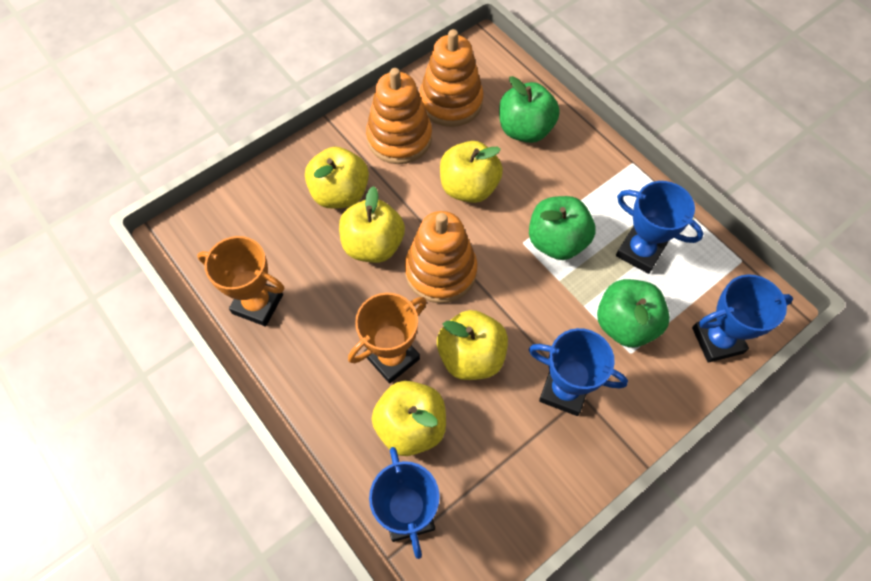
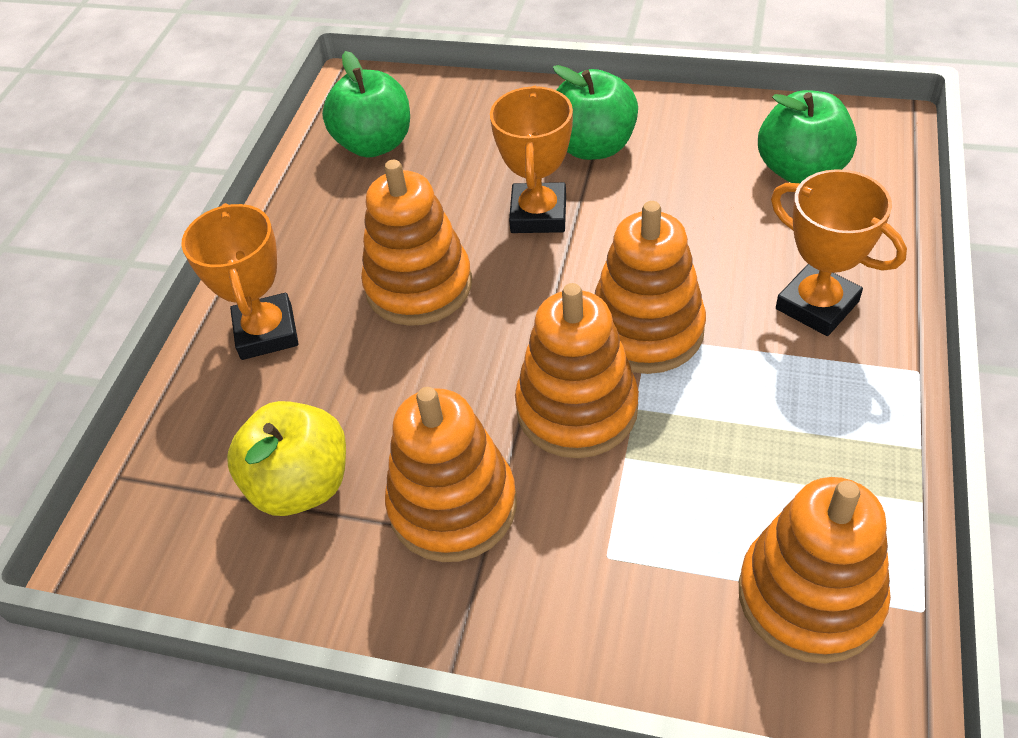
blue trophy: 4 -> 0
orange stacking toy: 3 -> 5
orange trophy: 2 -> 3
yellow apple: 5 -> 1

